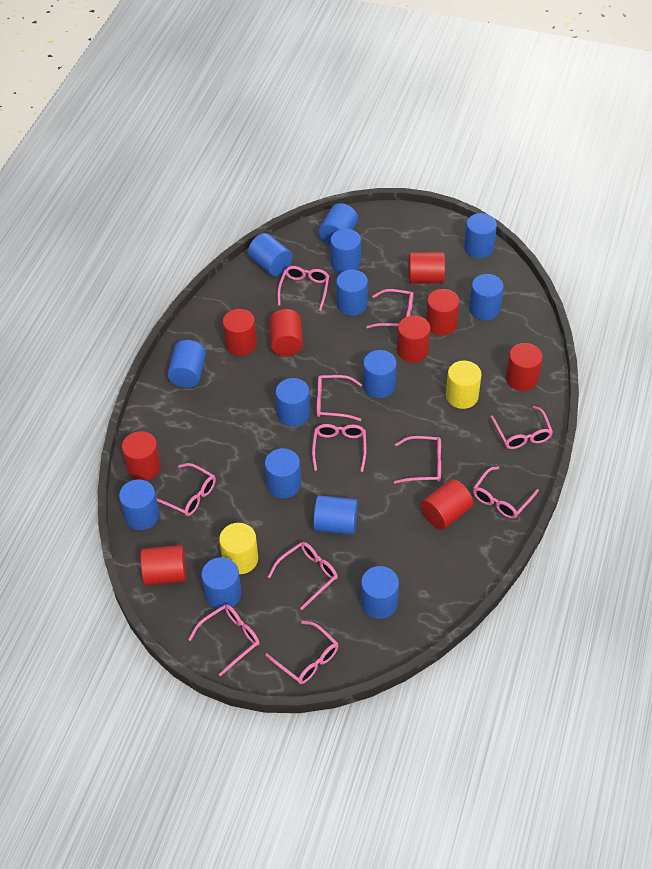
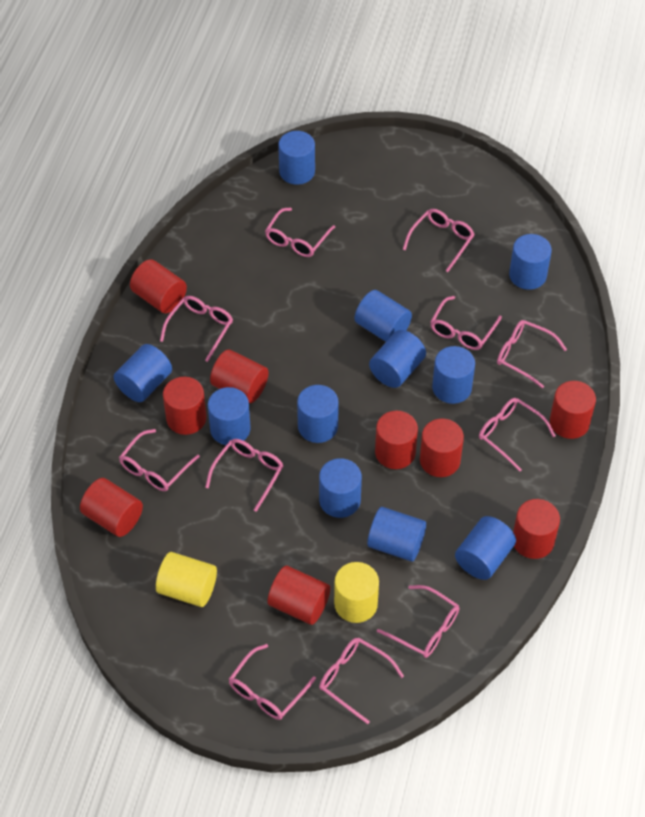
blue cylinder: 14 -> 11

